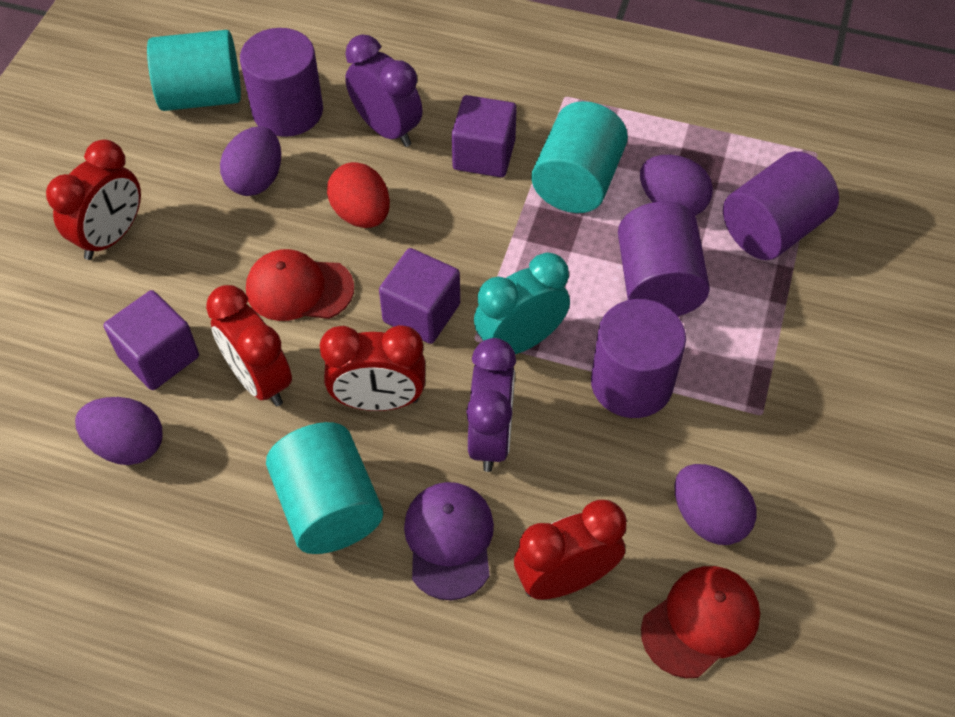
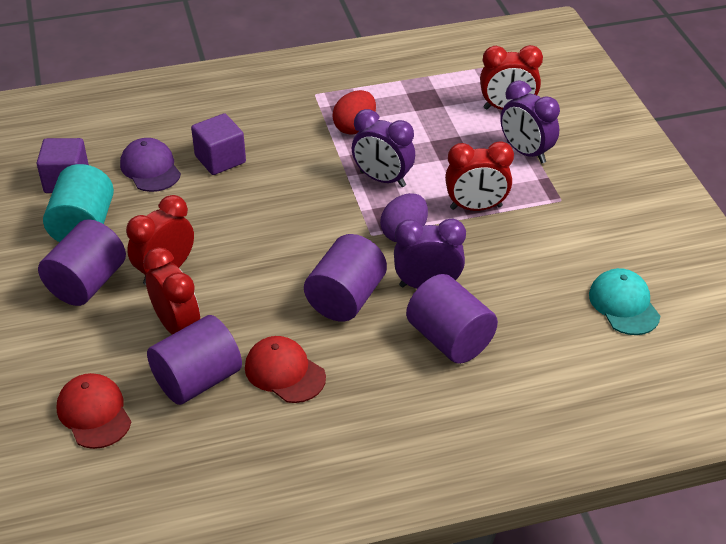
purple clock: 2 -> 3
purple cube: 3 -> 2
purple egg: 4 -> 1
turquoise cap: 0 -> 1
turquoise clock: 1 -> 0
turquoise cylinder: 3 -> 1

